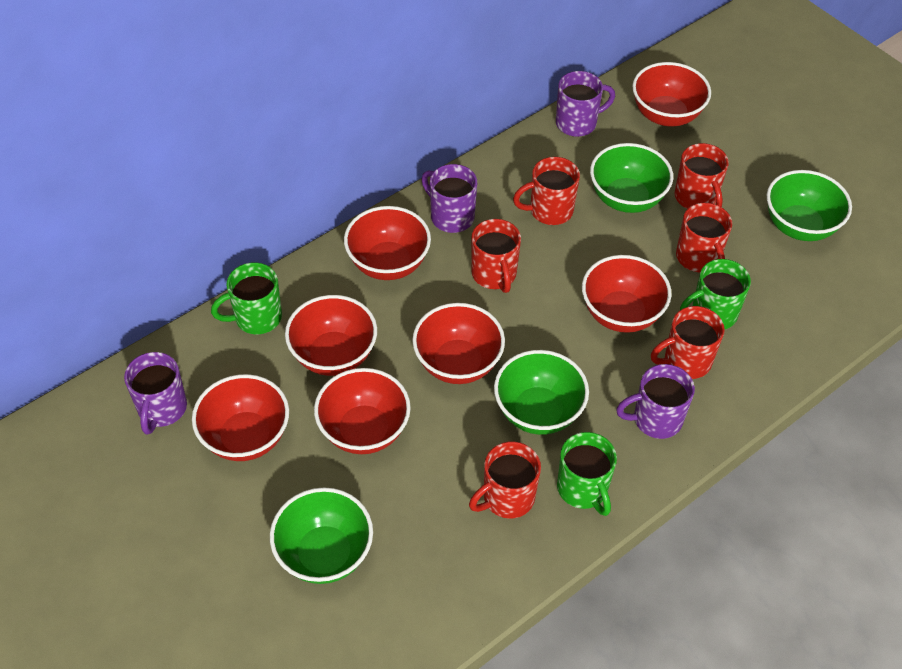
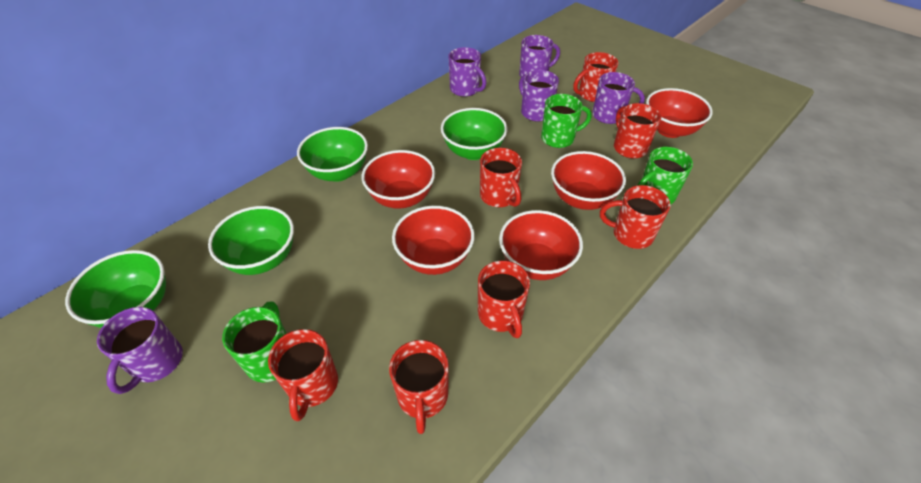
purple mug: 4 -> 5
red bowl: 7 -> 5
red mug: 6 -> 7

